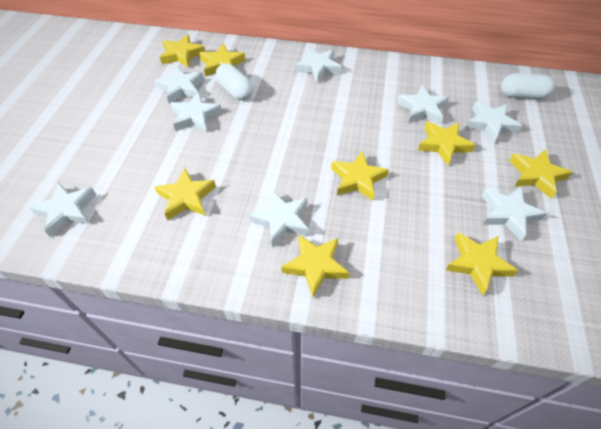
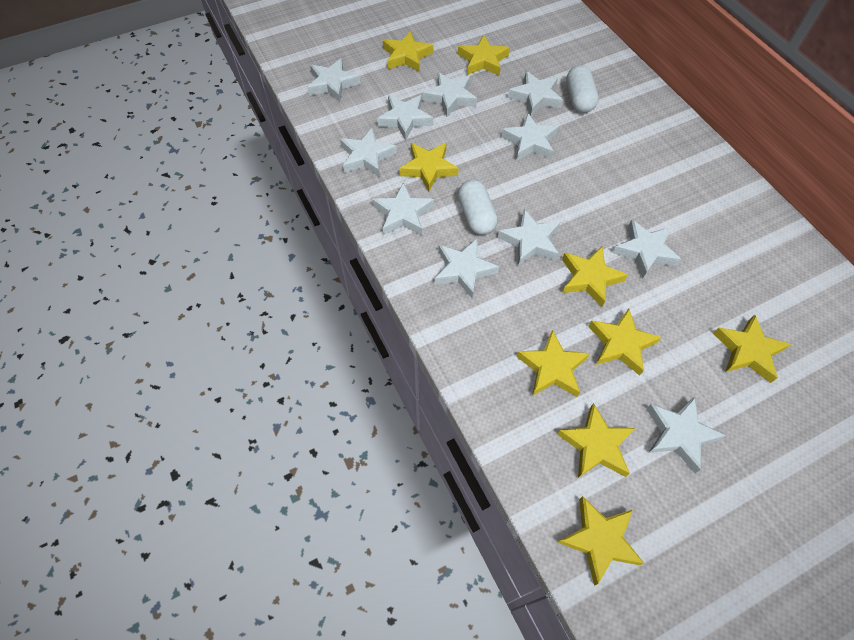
white star: 8 -> 11
yellow star: 8 -> 9

